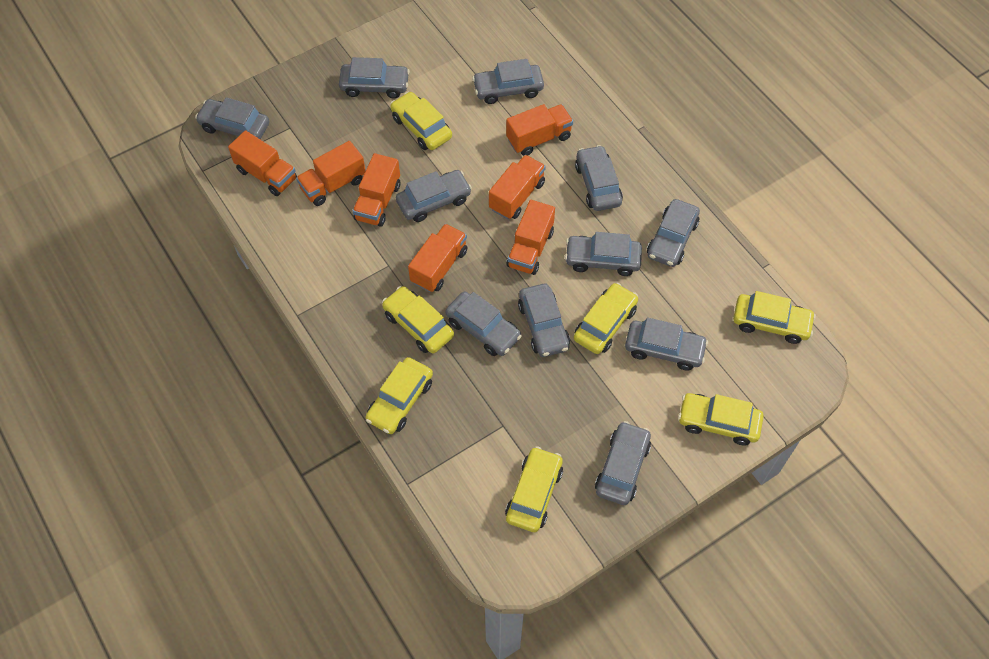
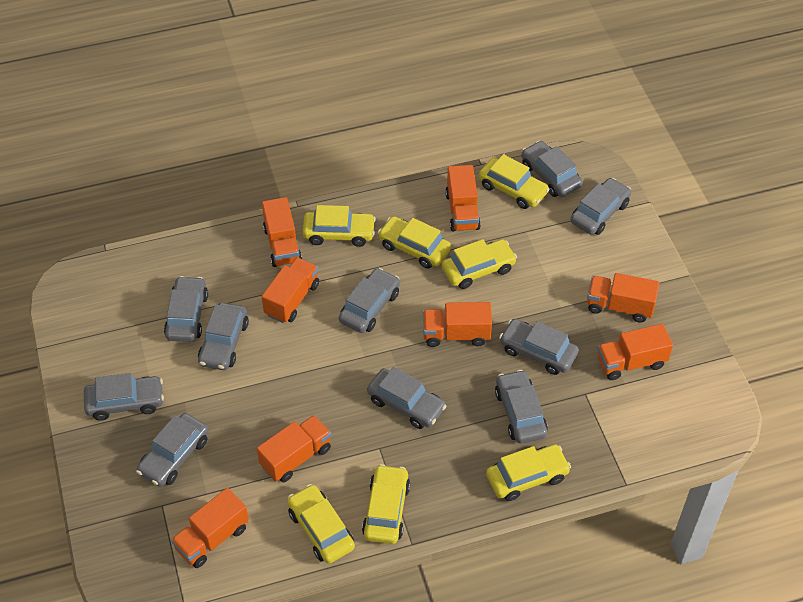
grey car: 11 -> 10
orange truck: 7 -> 8

